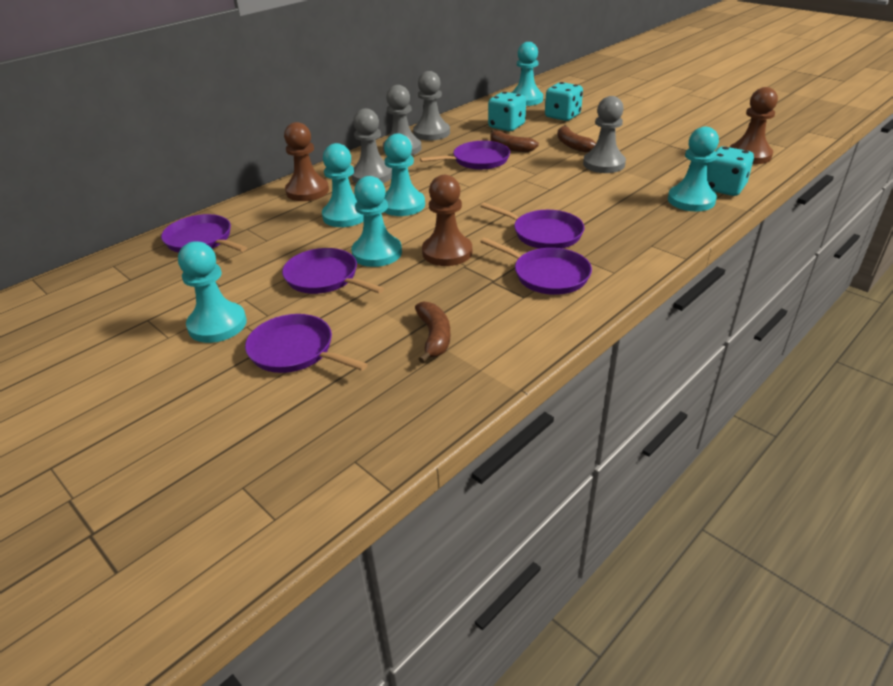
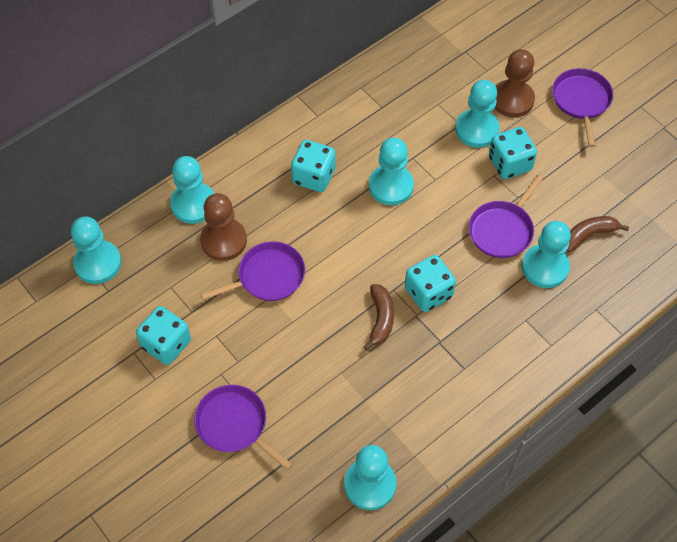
brown banana: 3 -> 2
brown pawn: 3 -> 2
grey pawn: 4 -> 0
purple pan: 6 -> 4
turquoise dice: 3 -> 4

